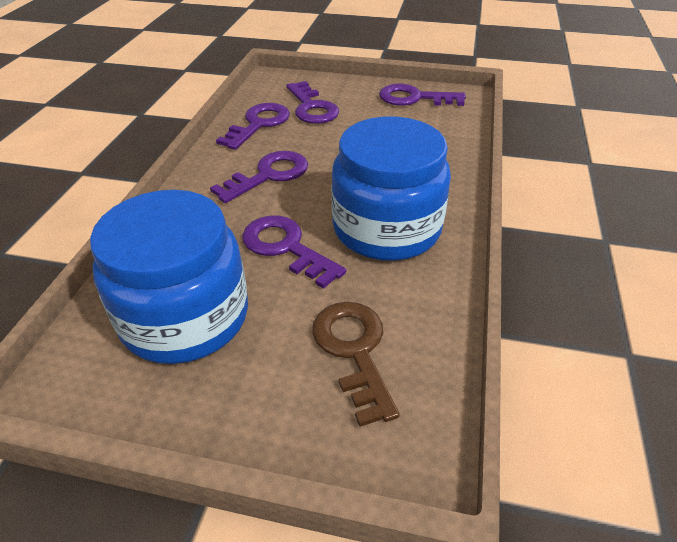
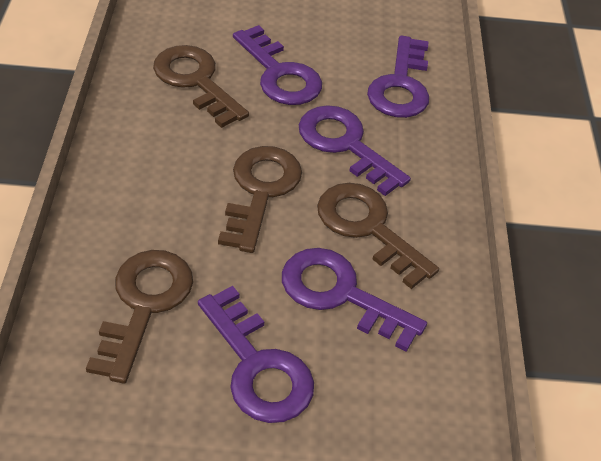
blue jar: 2 -> 0
brown key: 1 -> 4

